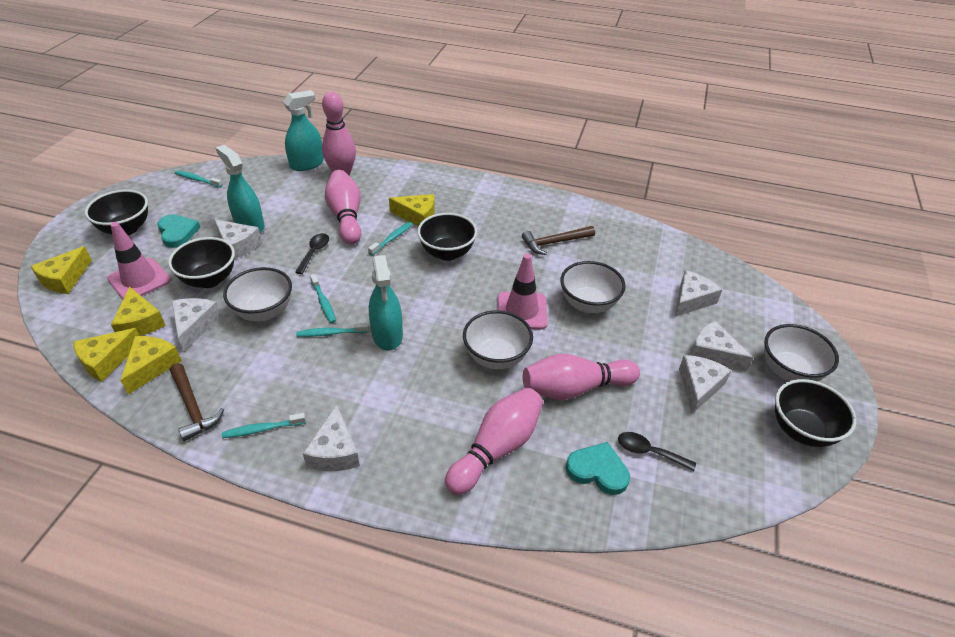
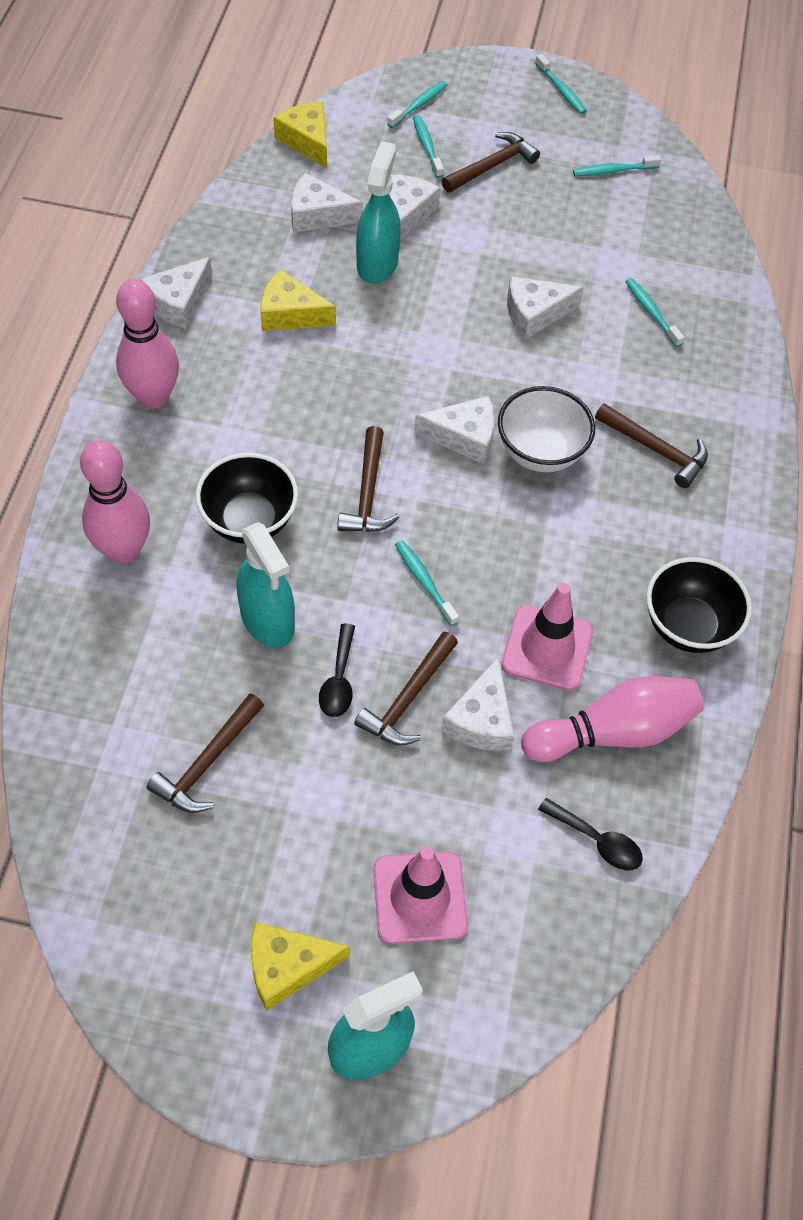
black bowl: 4 -> 2
brown hammer: 2 -> 5
pink bowling pin: 4 -> 3
turquoise heart: 2 -> 0
turquoise toothbrush: 5 -> 6
white bowl: 4 -> 1
yellow cheese: 5 -> 3

